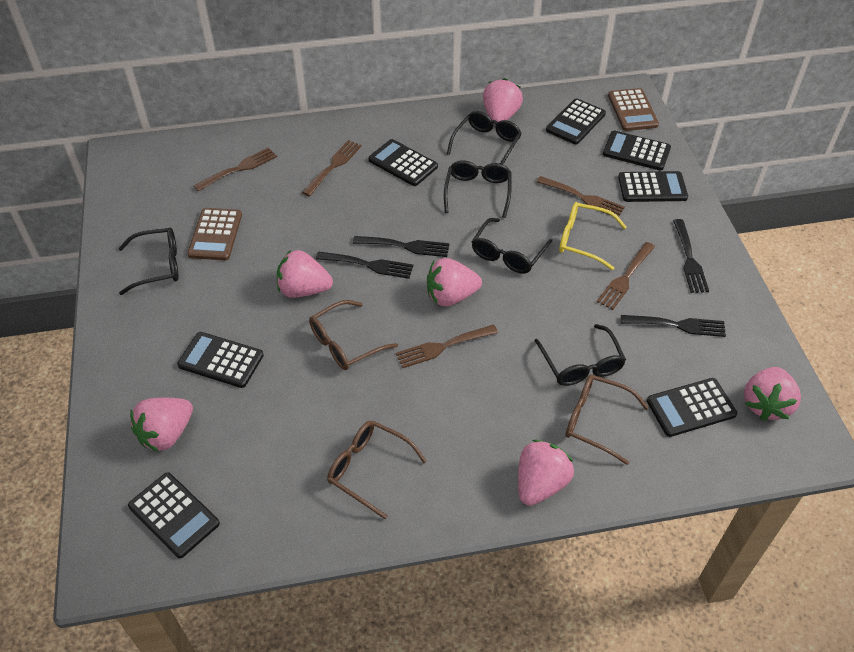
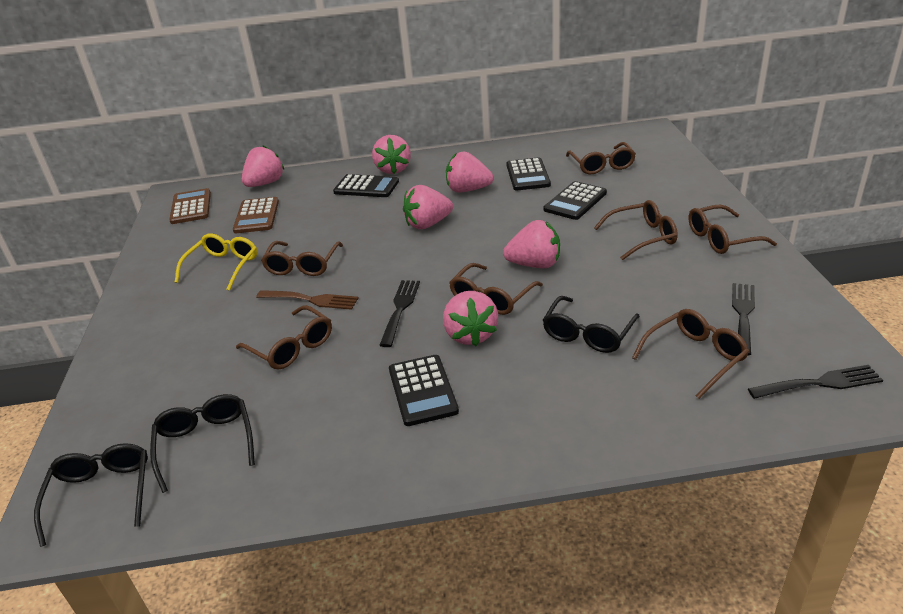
black calculator: 7 -> 4
black fork: 4 -> 3
black glasses: 5 -> 3
brown fork: 5 -> 1
brown glasses: 3 -> 7

